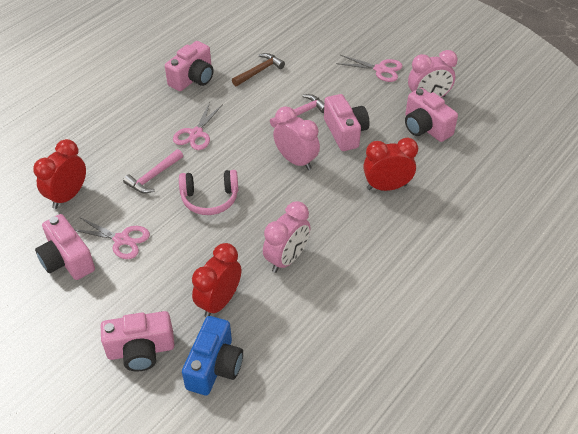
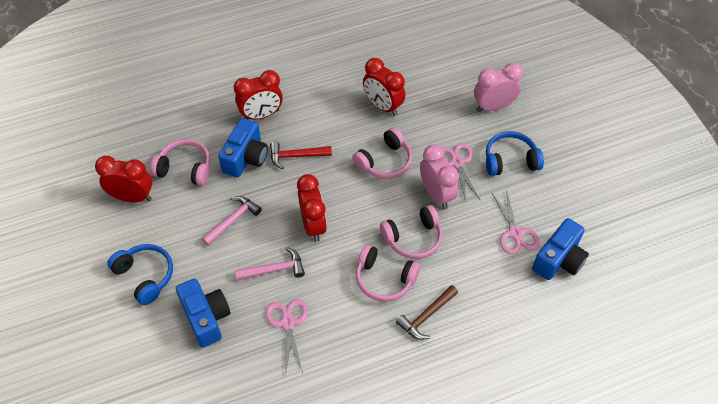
blue camera: 1 -> 3
blue headphones: 0 -> 2
pink camera: 5 -> 0
pink clock: 3 -> 2
pink headphones: 1 -> 4
red clock: 3 -> 4
red hammer: 0 -> 1

